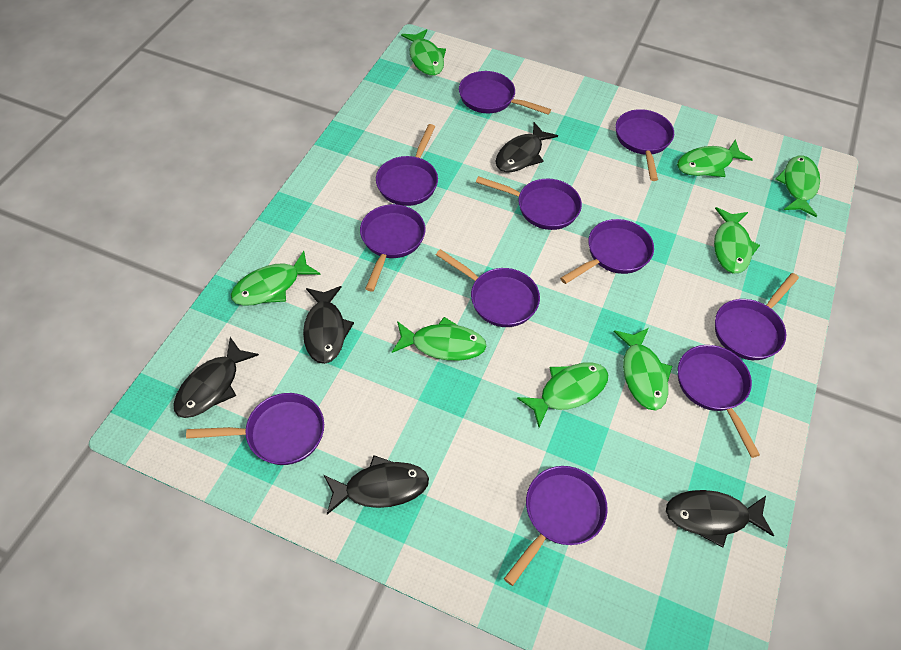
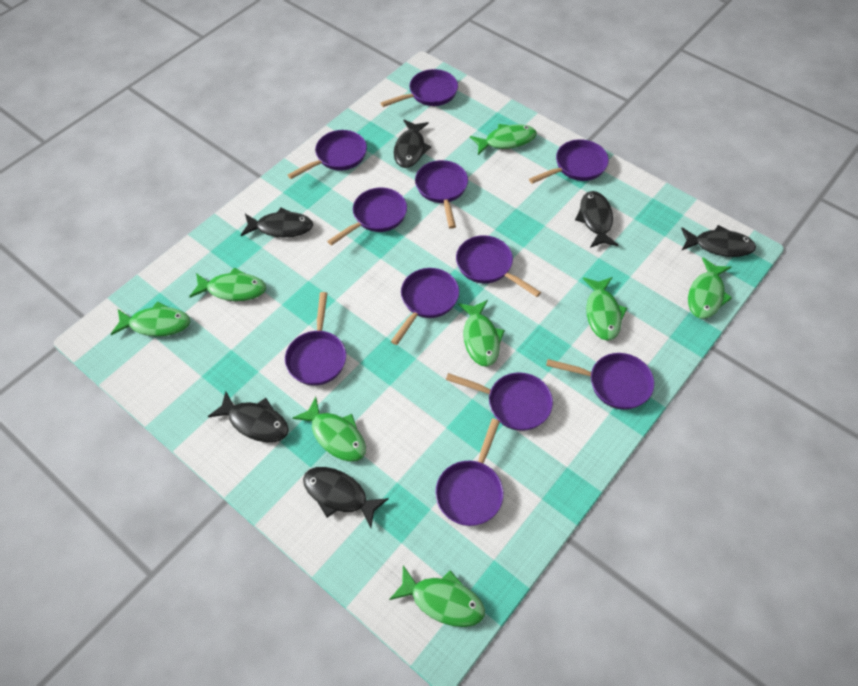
black fish: 5 -> 6

